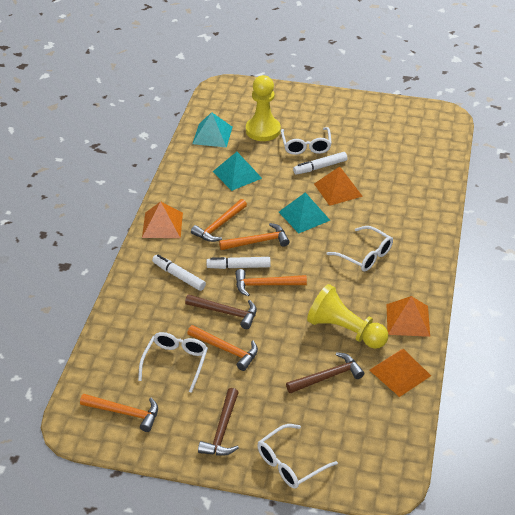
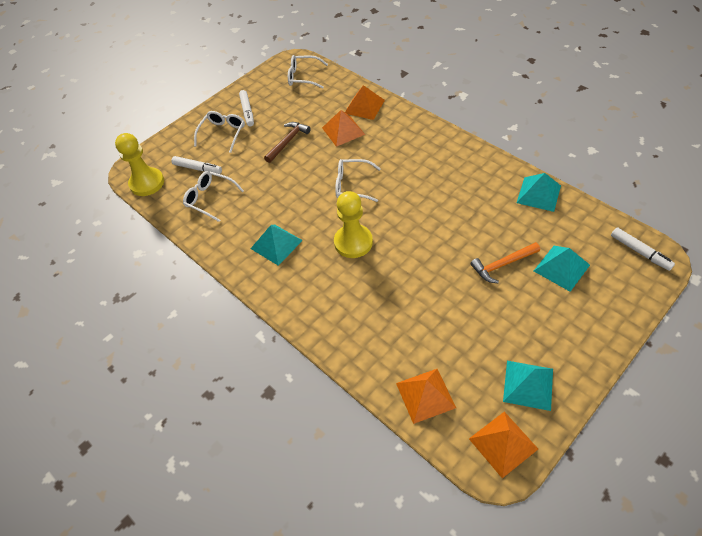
brown hammer: 3 -> 1
orange hammer: 5 -> 1
turquoise pyramid: 3 -> 4

